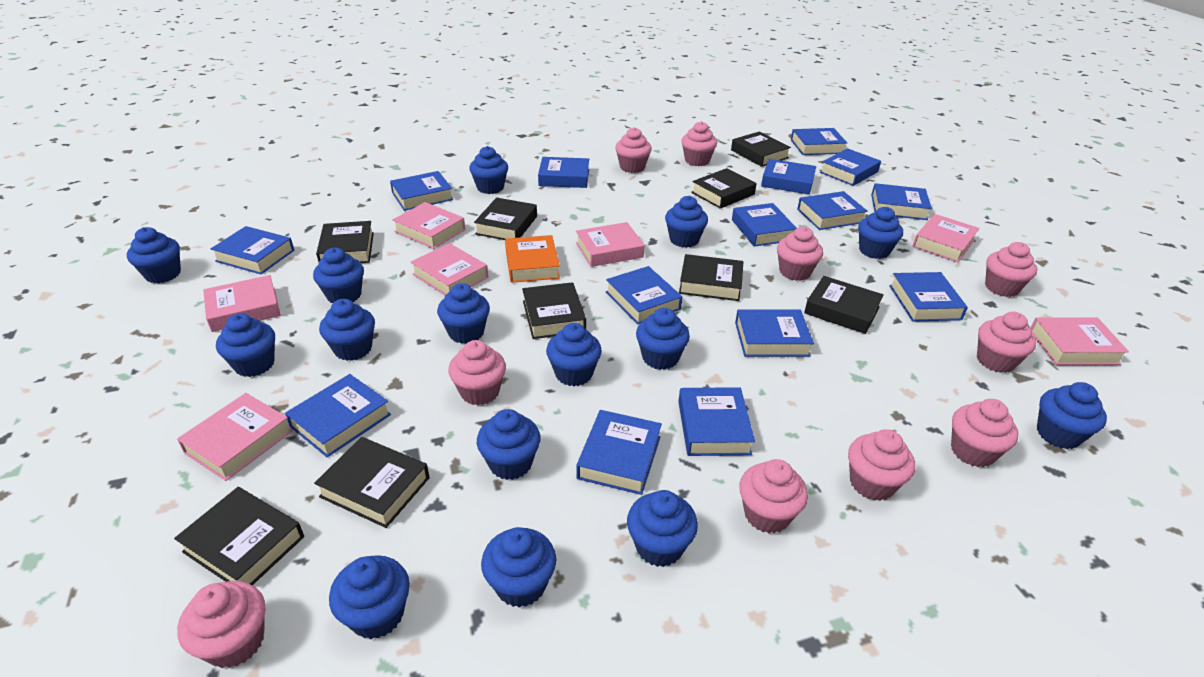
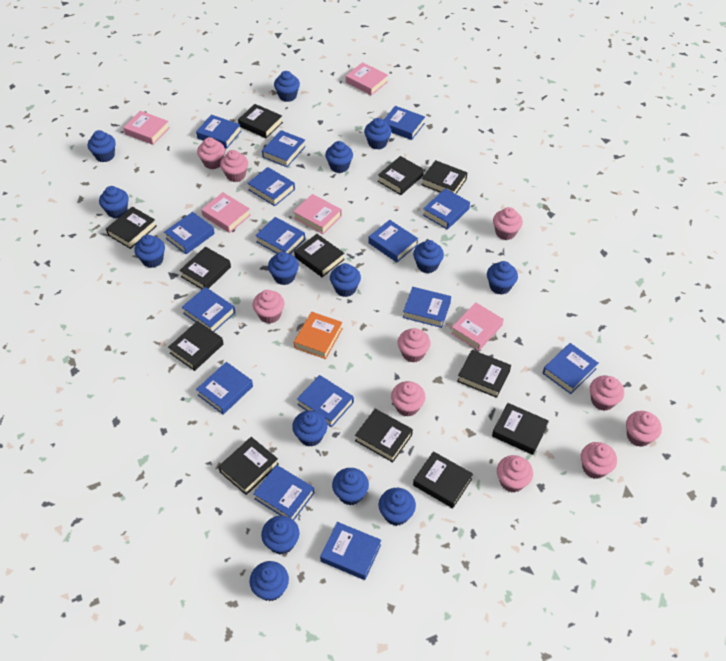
black book: 9 -> 12
pink book: 7 -> 5

